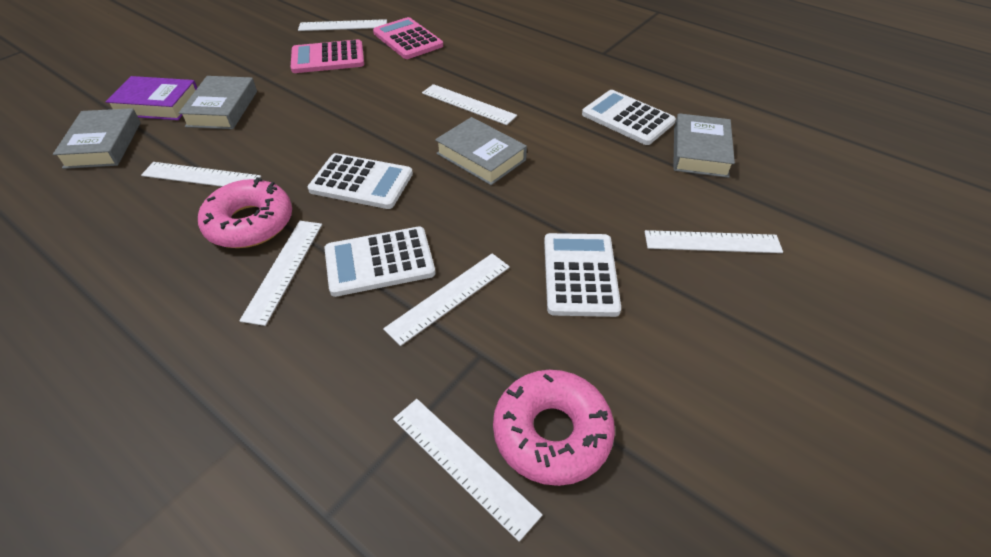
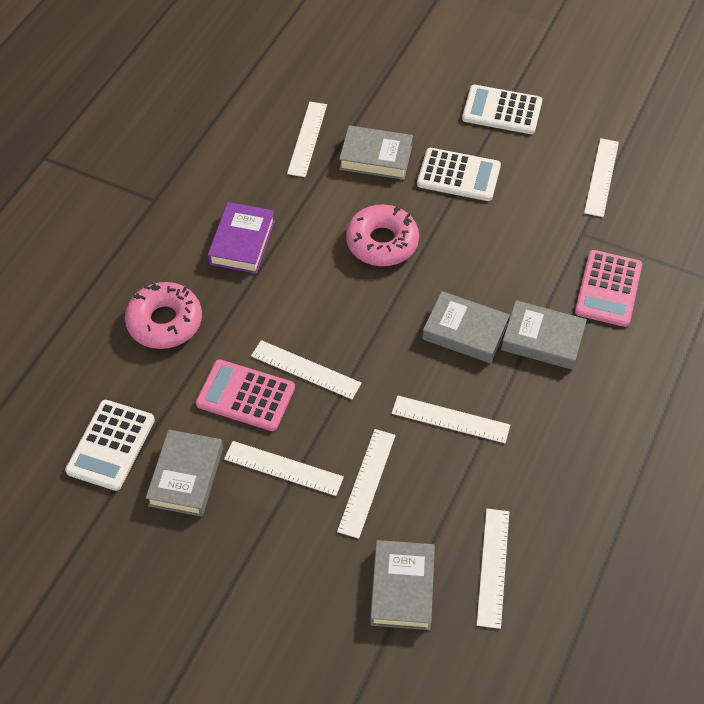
grey book: 4 -> 5
white calculator: 4 -> 3

